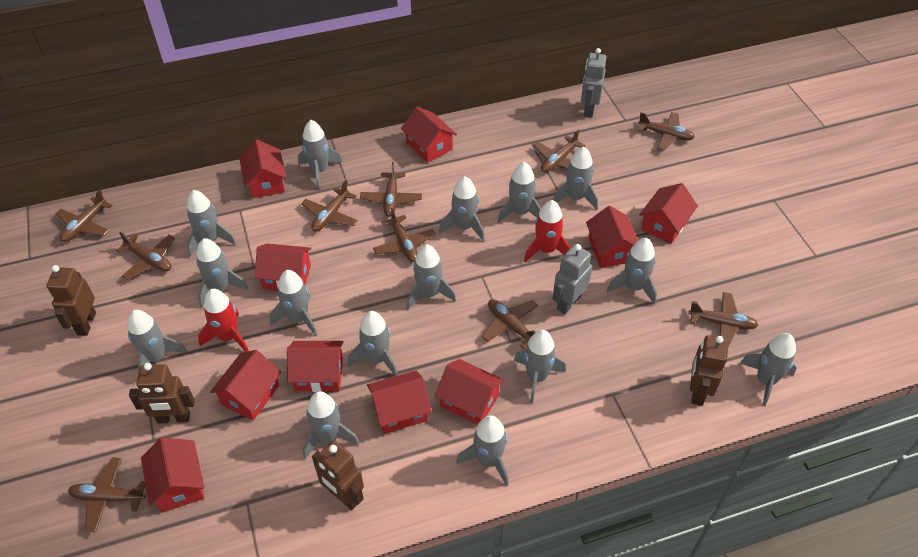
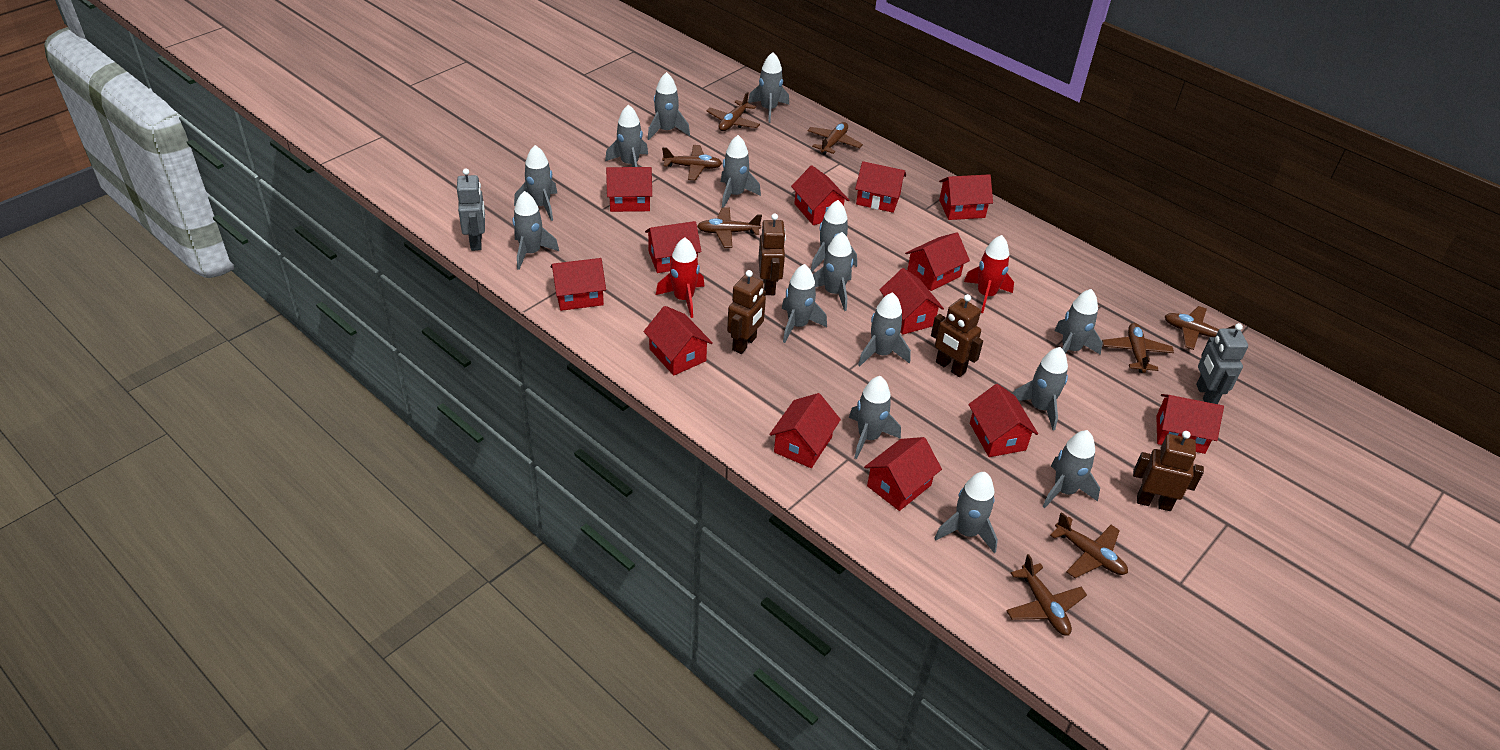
brown plane: 10 -> 8
red house: 10 -> 13

